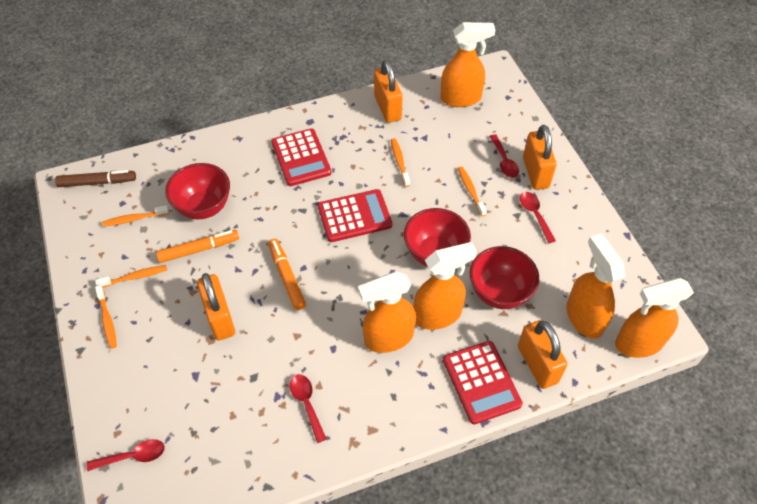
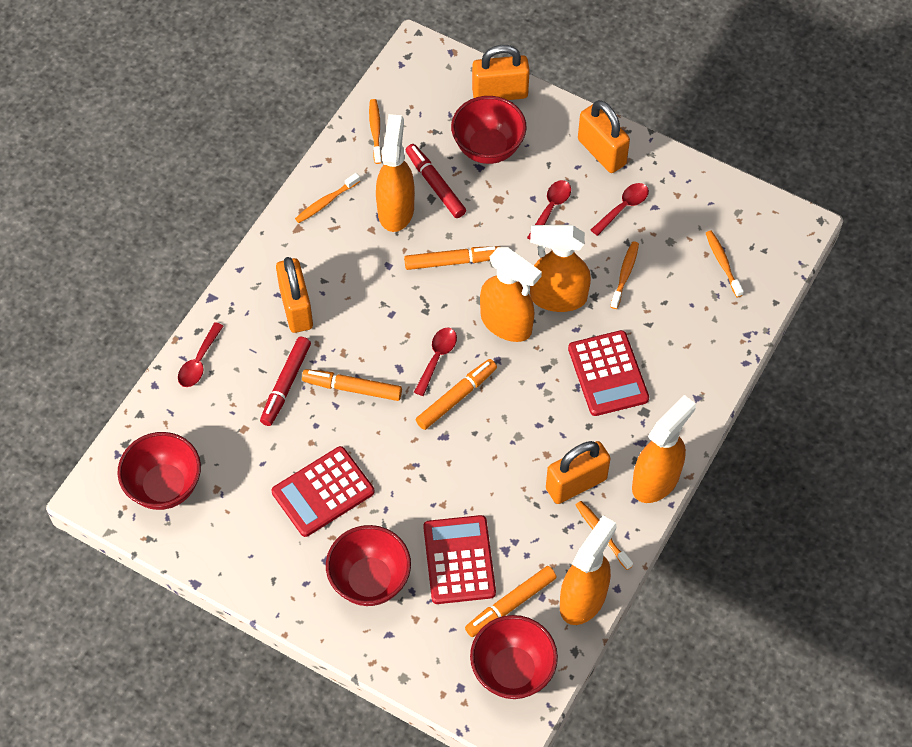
brown marker: 1 -> 0
orange marker: 2 -> 4
red bowl: 3 -> 4
red marker: 0 -> 2

